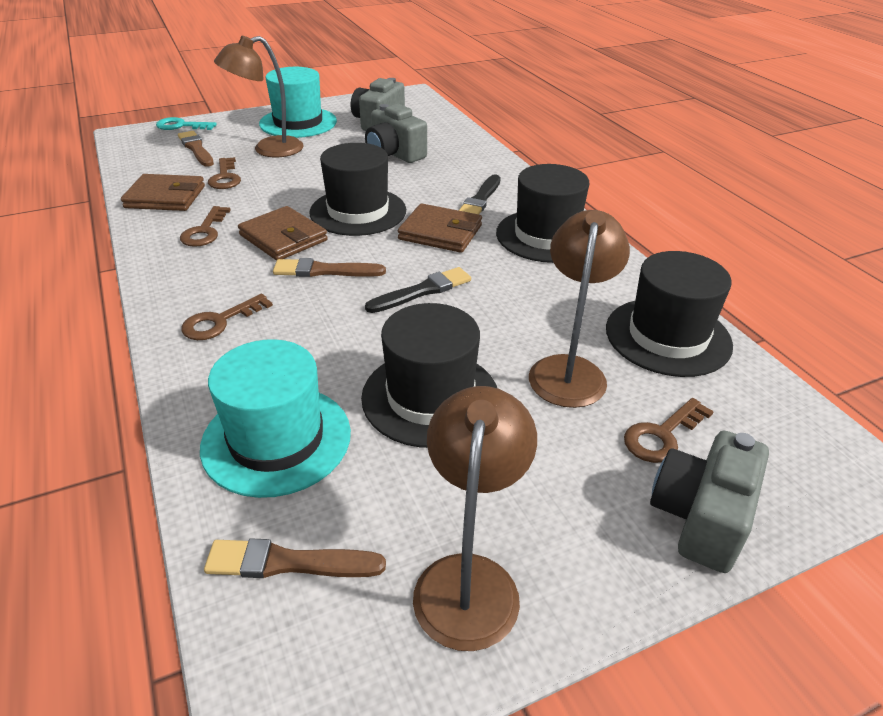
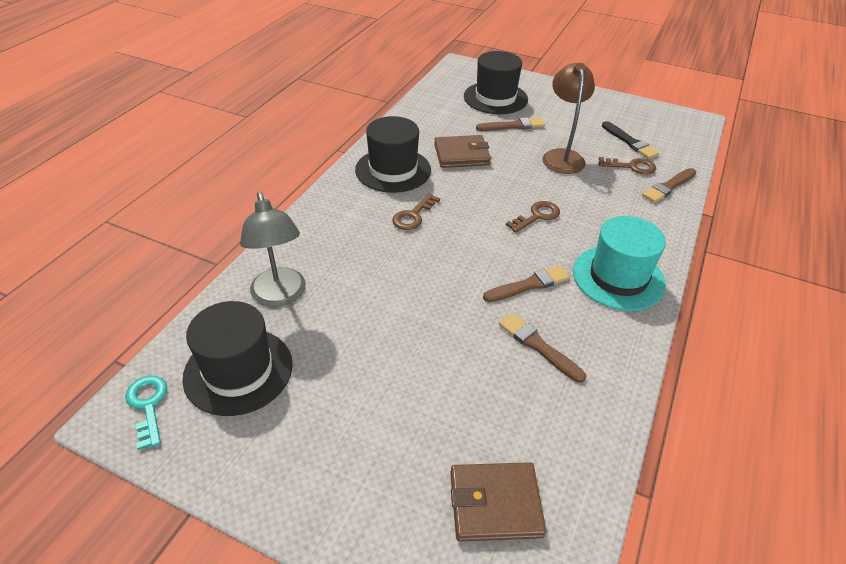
black brush: 2 -> 1
black hat: 4 -> 3
brown brush: 3 -> 4
brown key: 4 -> 3
brown lamp: 3 -> 1
brown wallet: 3 -> 2
grey camera: 3 -> 0
grey lamp: 0 -> 1
turquoise hat: 2 -> 1

